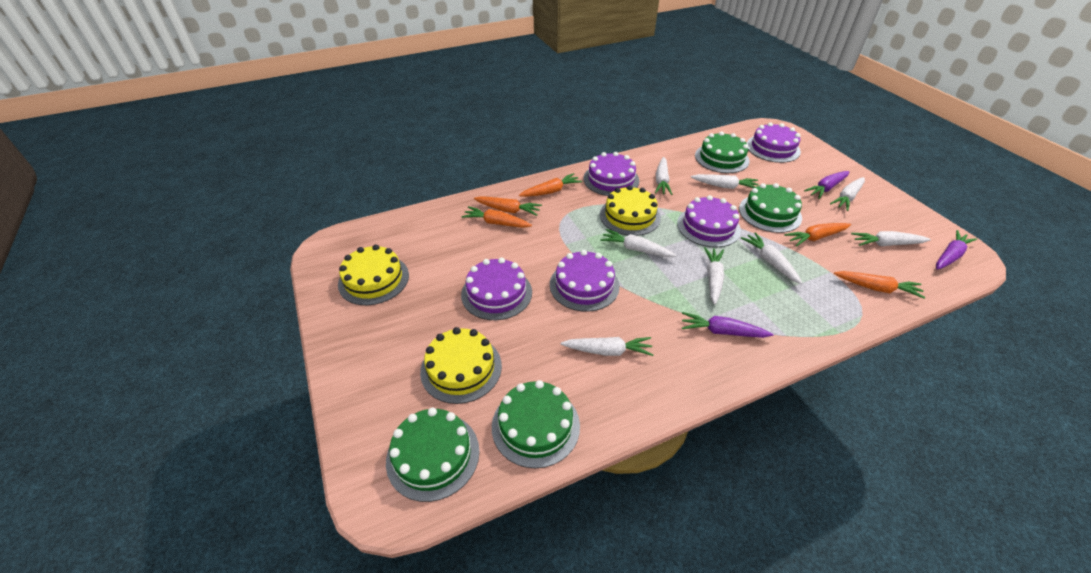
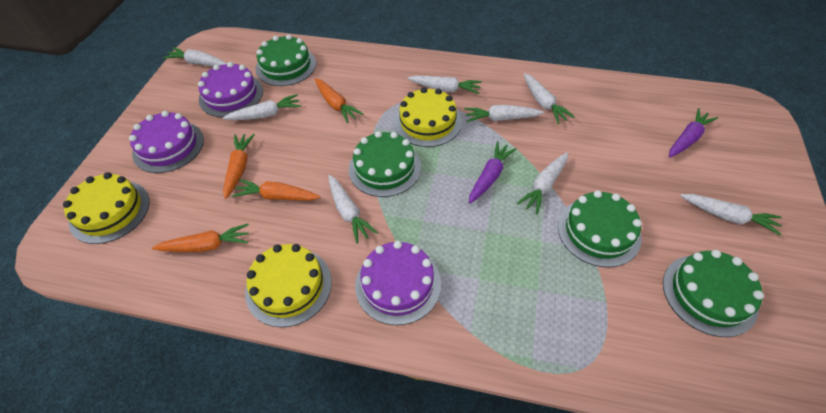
orange carrot: 5 -> 4
purple cake: 5 -> 3
purple carrot: 3 -> 2

